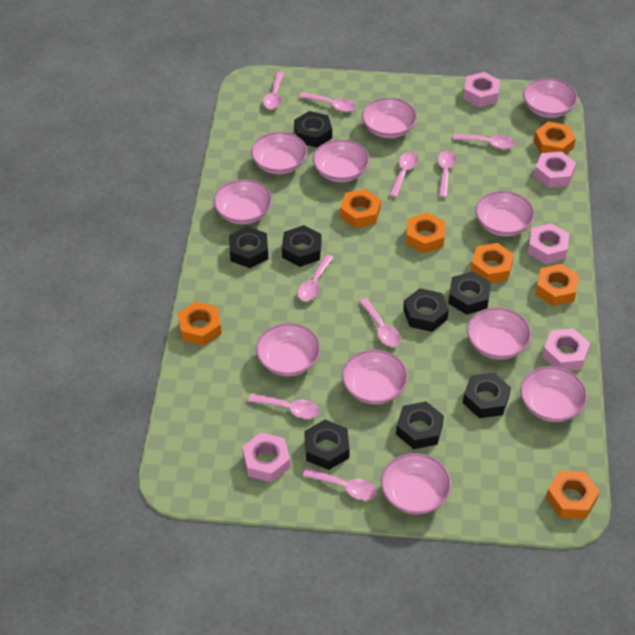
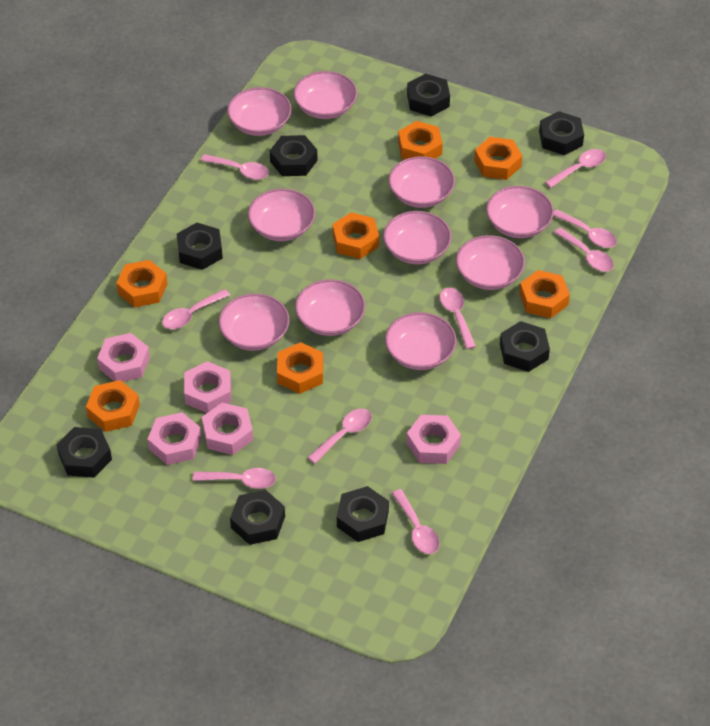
pink bowl: 11 -> 10

